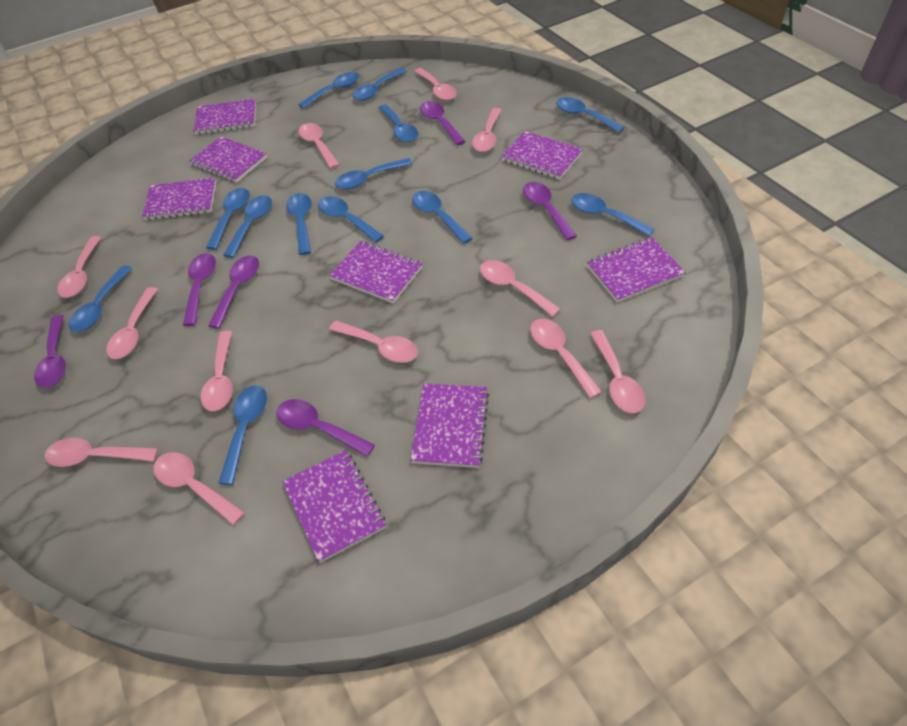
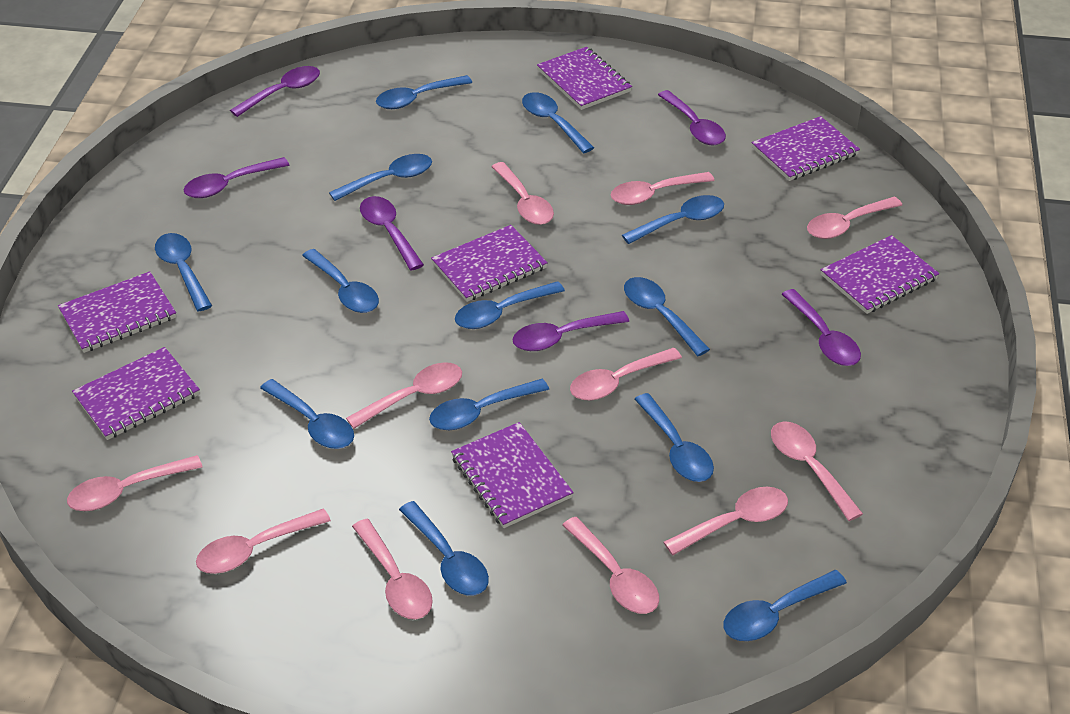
pink spoon: 12 -> 11
purple notebook: 8 -> 7

